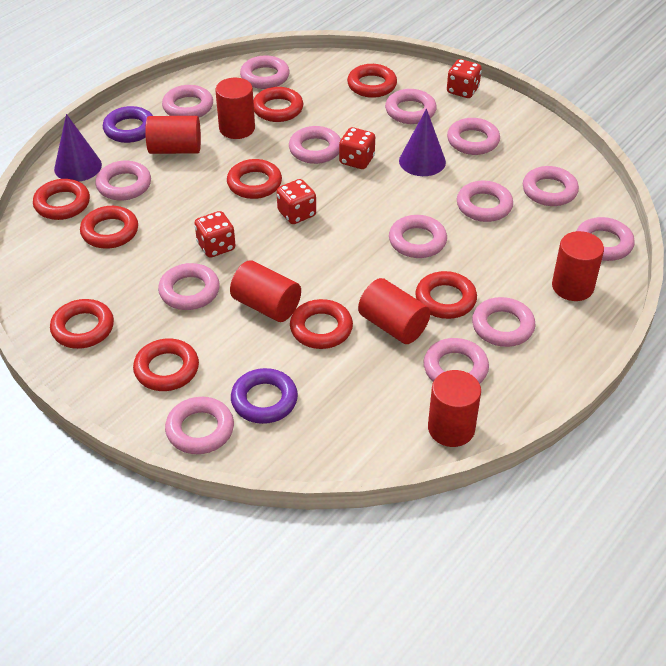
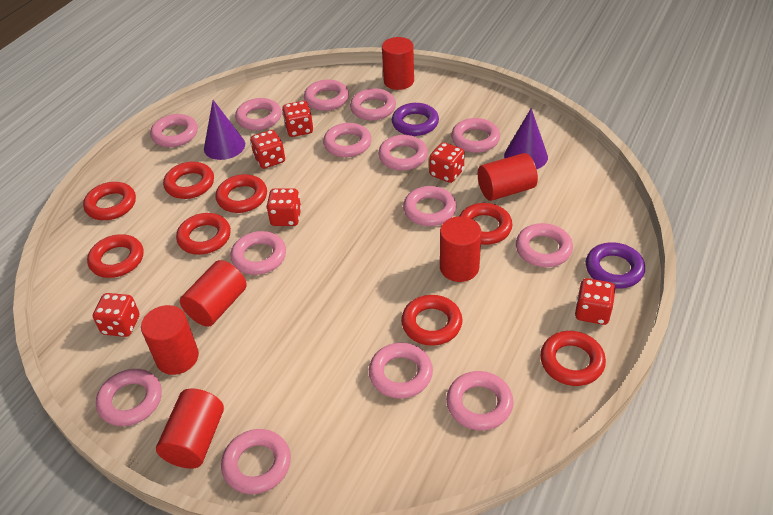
red dice: 4 -> 6
red ring: 9 -> 8

